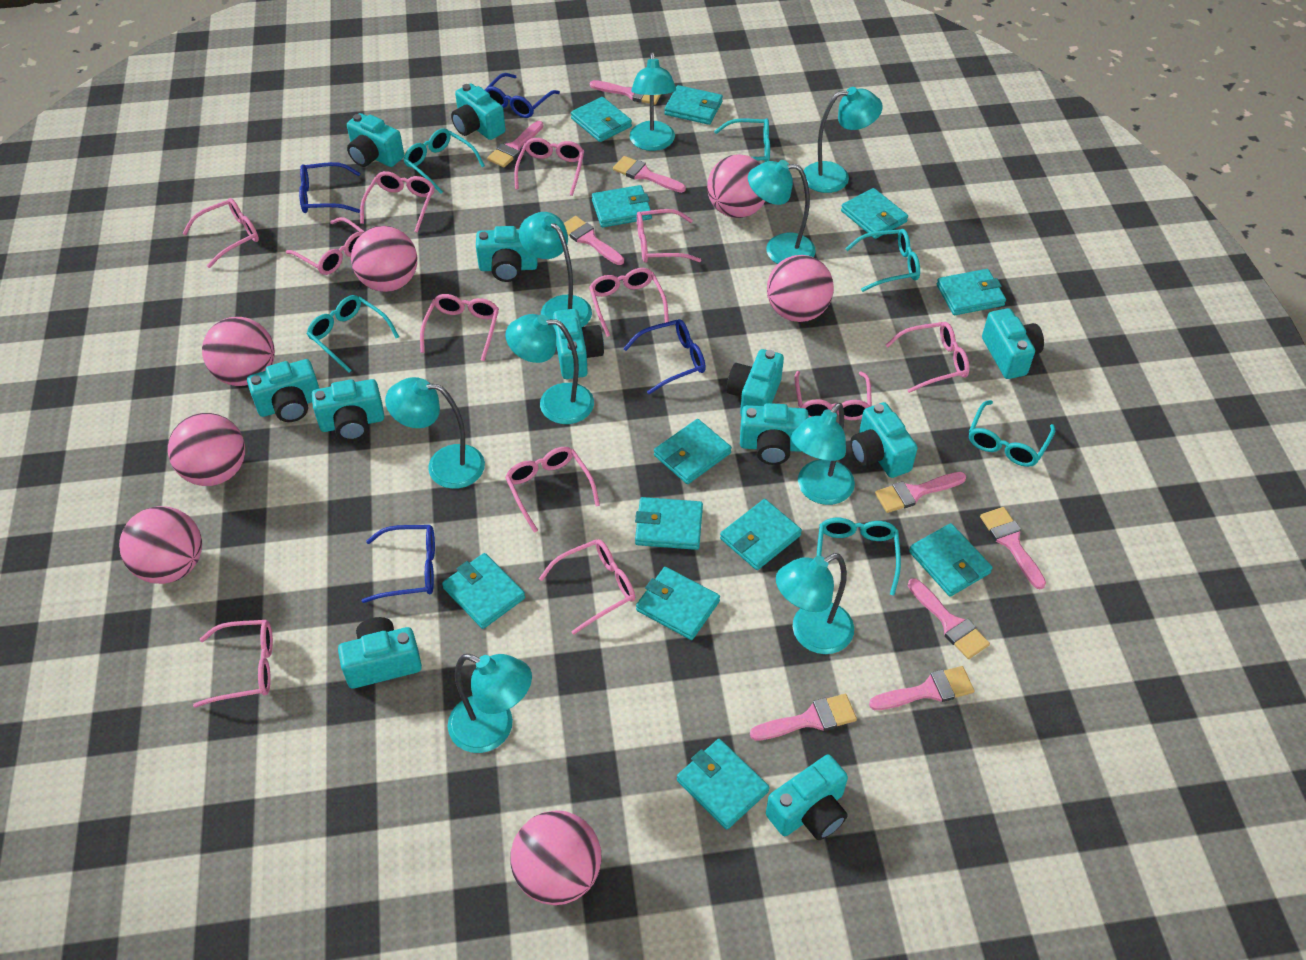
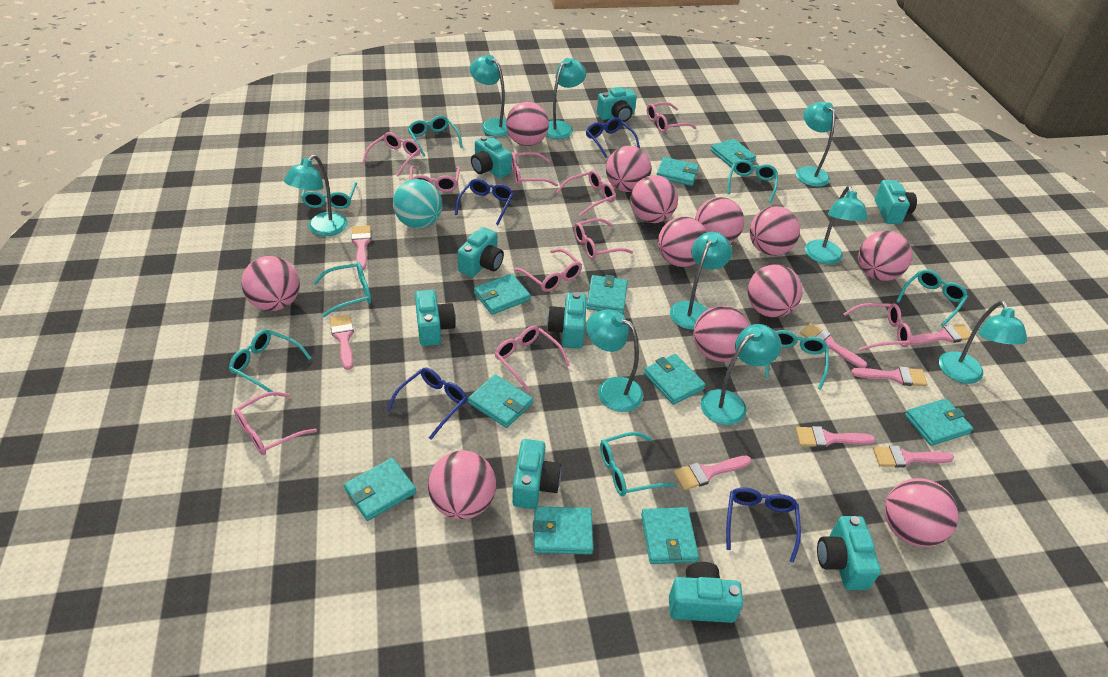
pink ball: 7 -> 12
pink brush: 9 -> 8
pink glasses: 12 -> 10
turquoise ball: 0 -> 1
turquoise camera: 12 -> 9
turquoise glasses: 6 -> 8
turquoise wallet: 12 -> 10

